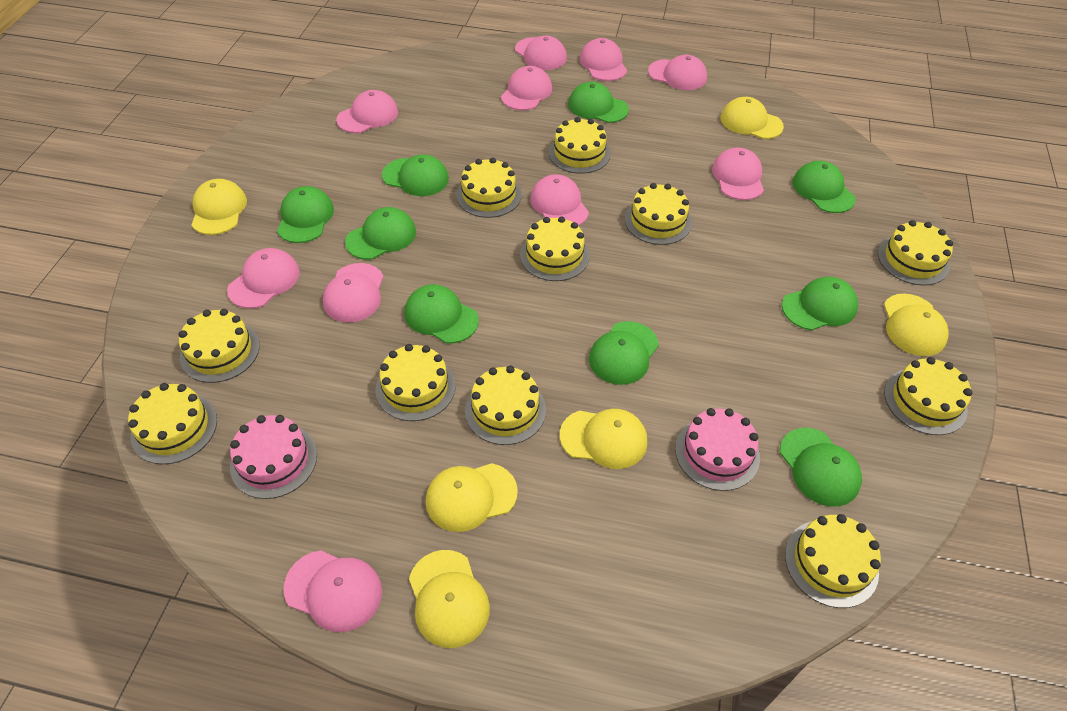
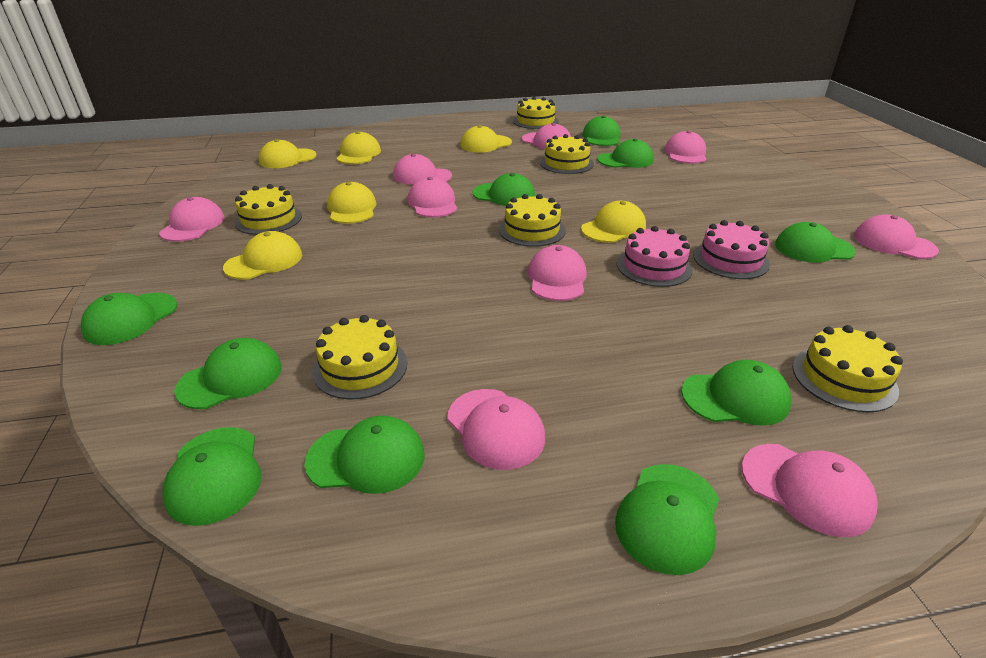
green cap: 9 -> 10
pink cap: 10 -> 9
yellow cake: 11 -> 6

